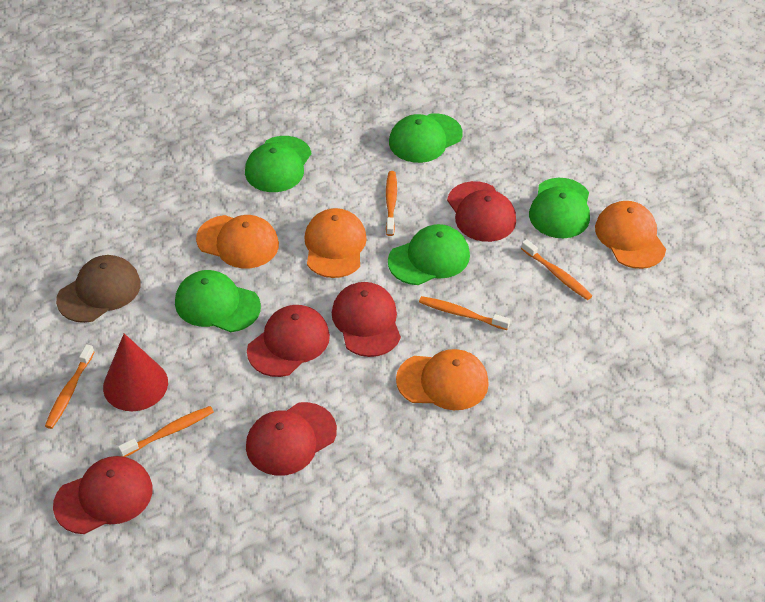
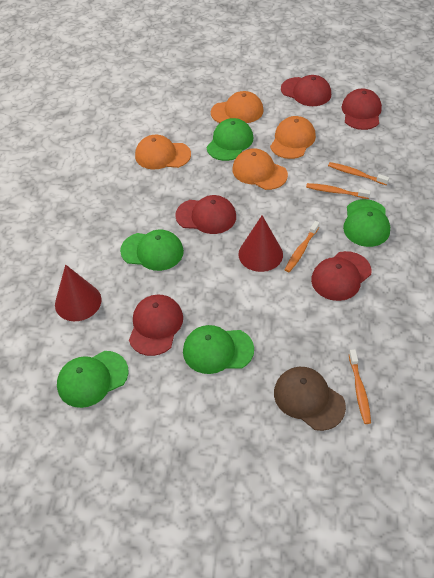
orange toothbrush: 5 -> 4
red cone: 1 -> 2

